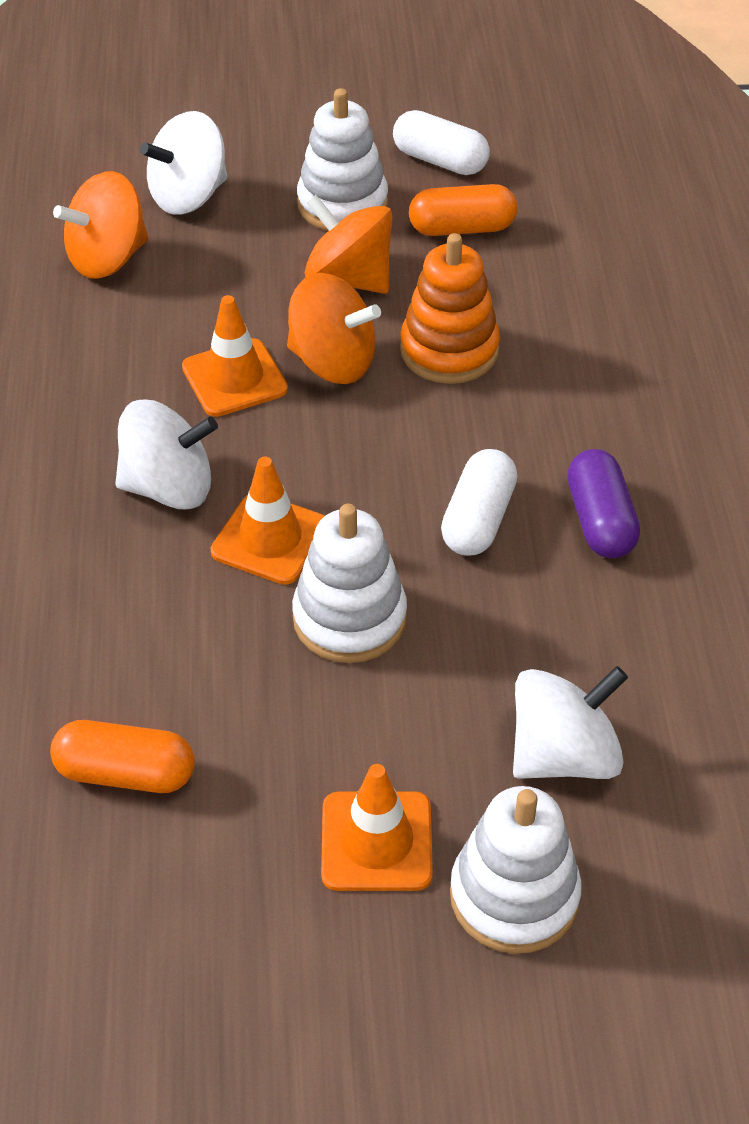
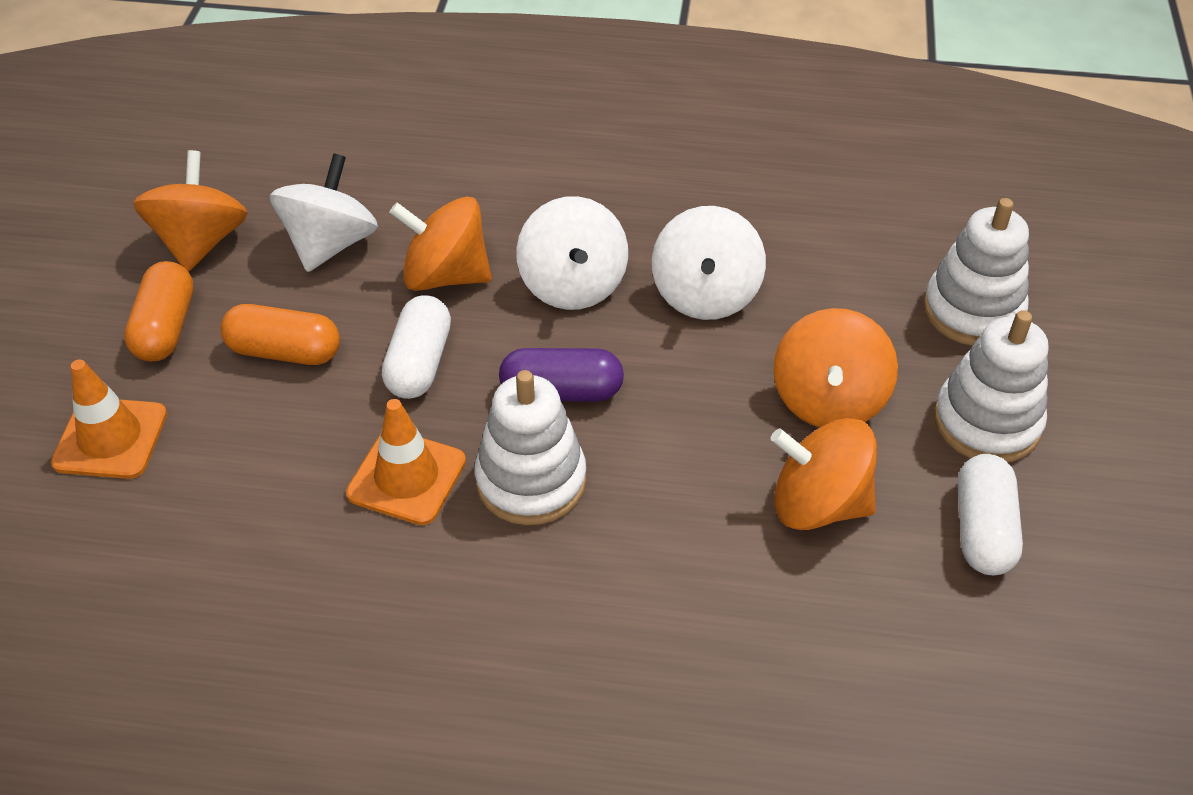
orange spinning top: 3 -> 4
orange stacking toy: 1 -> 0
orange traffic cone: 3 -> 2

